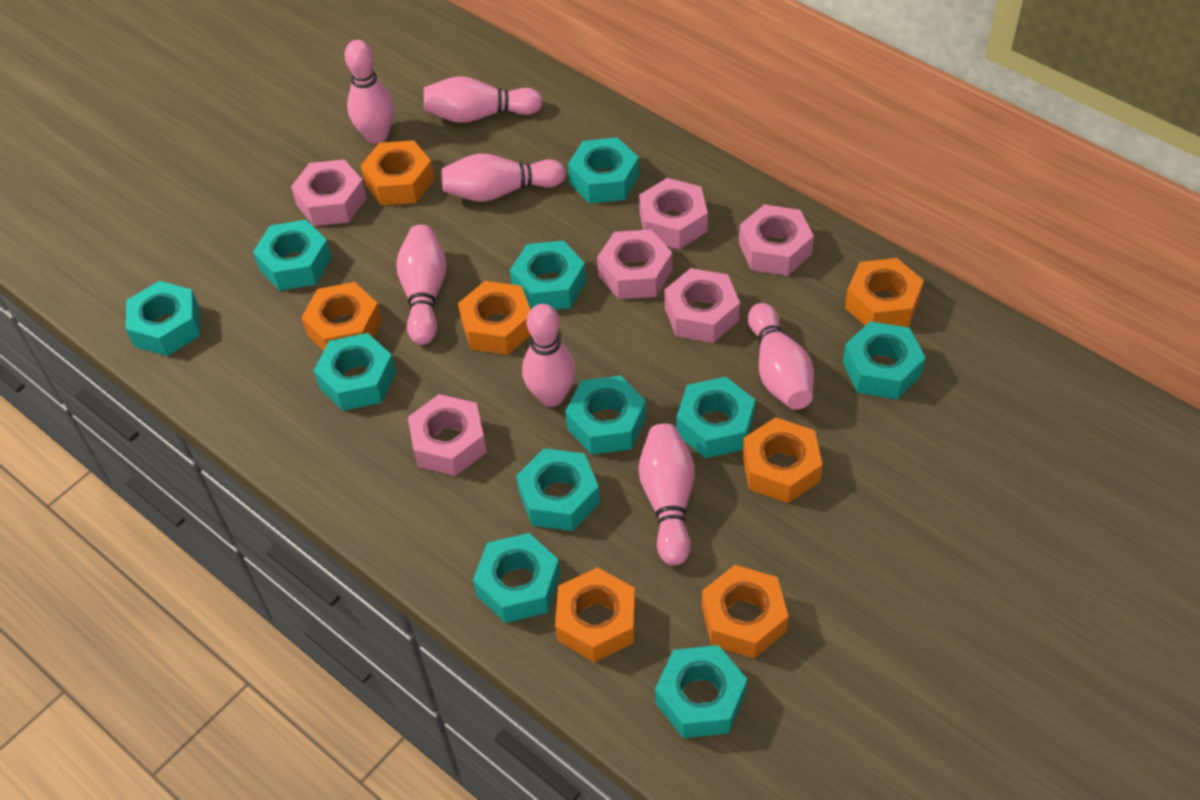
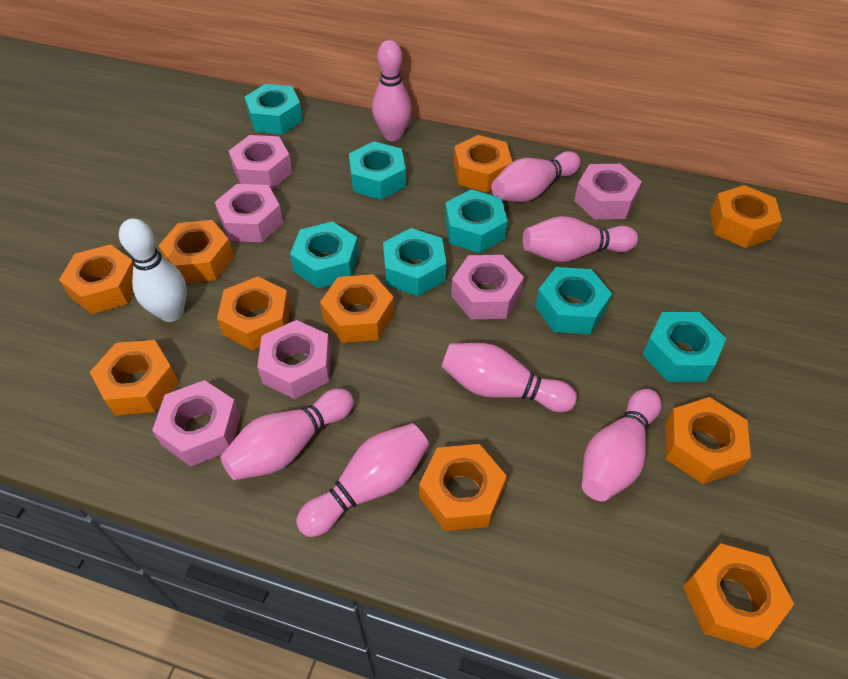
orange nut: 7 -> 10
turquoise nut: 11 -> 7
white bowling pin: 0 -> 1

